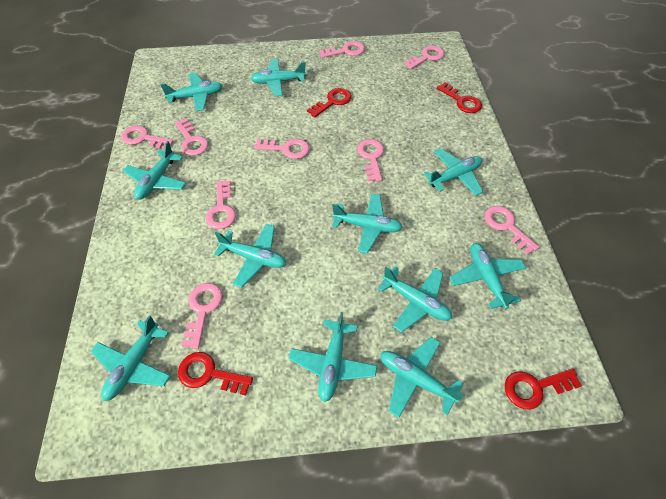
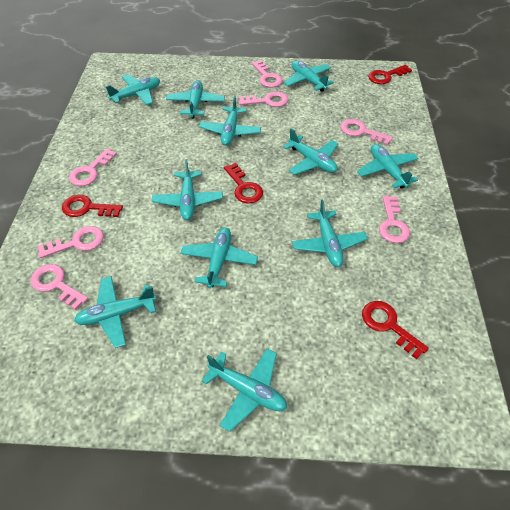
pink key: 9 -> 7

